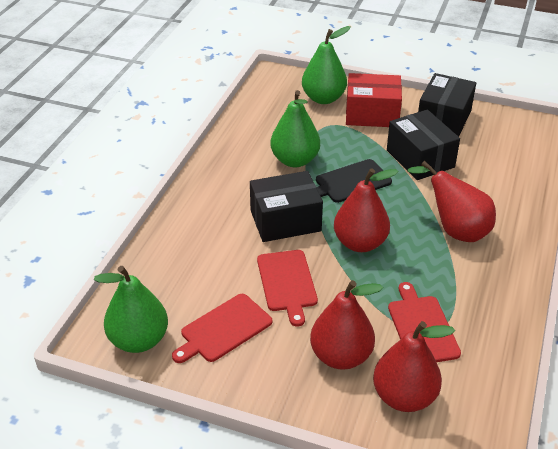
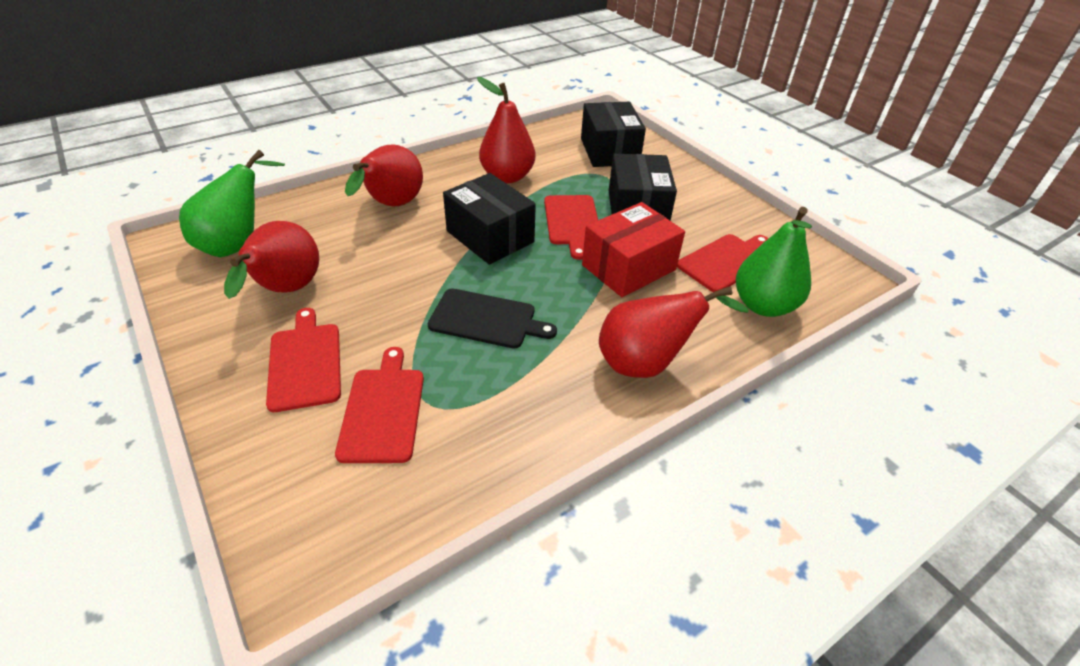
green pear: 3 -> 2
red cutting board: 3 -> 4

